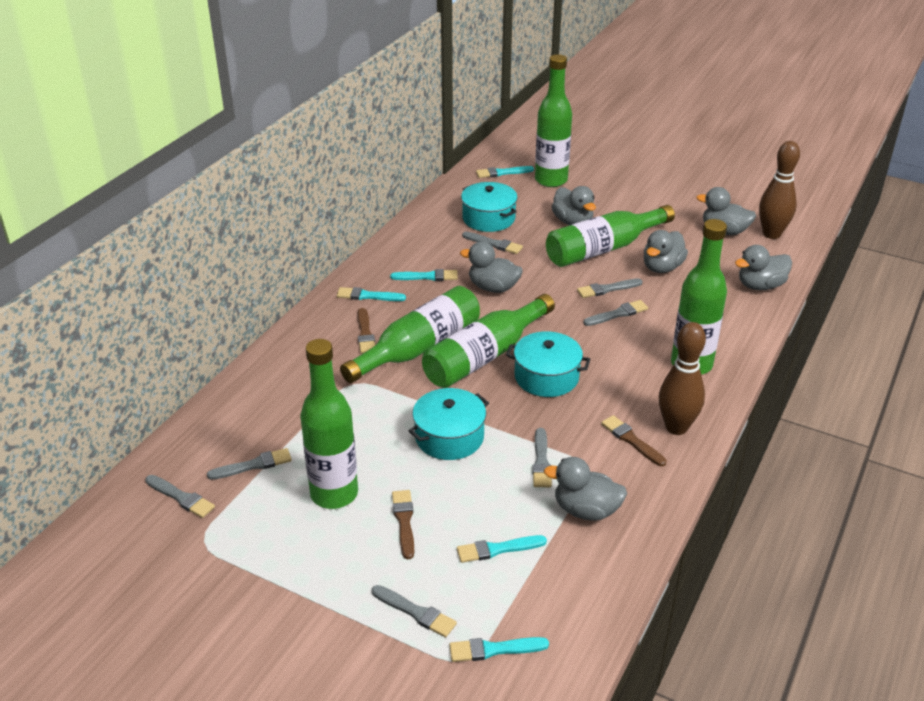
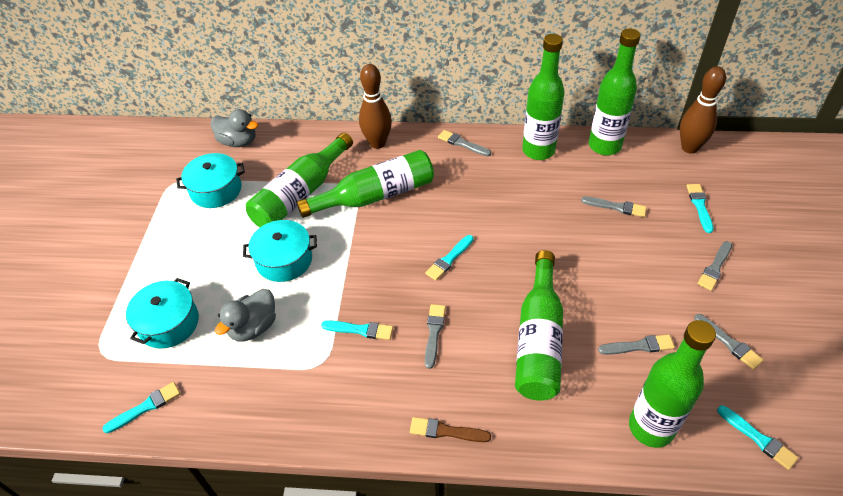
brown brush: 3 -> 1
grey brush: 7 -> 6
grey duck: 6 -> 2

